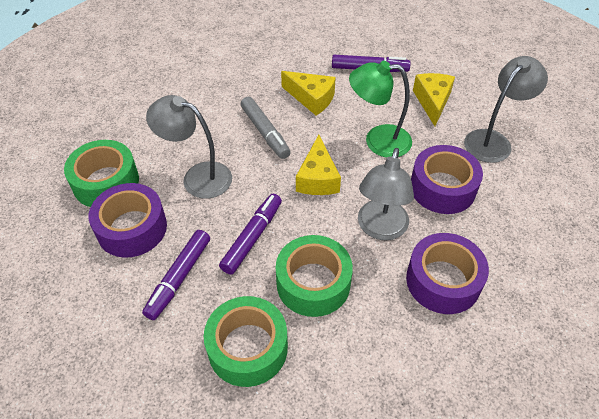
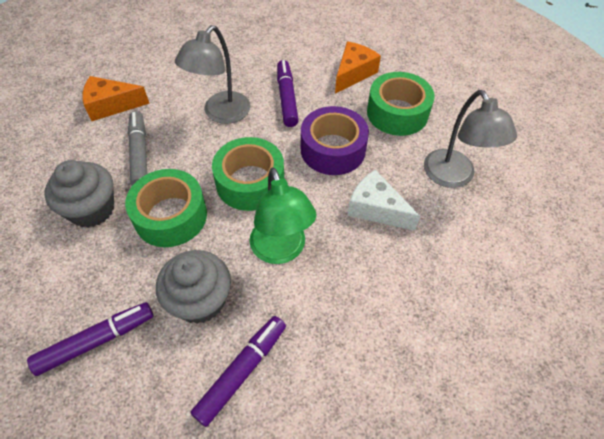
grey cupcake: 0 -> 2
grey lamp: 3 -> 2
orange cheese: 0 -> 2
purple tape: 3 -> 1
white cheese: 0 -> 1
yellow cheese: 3 -> 0

